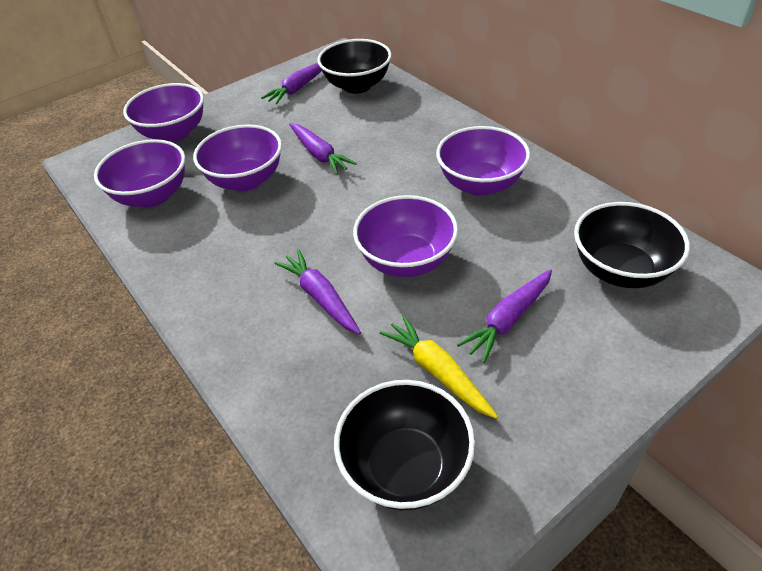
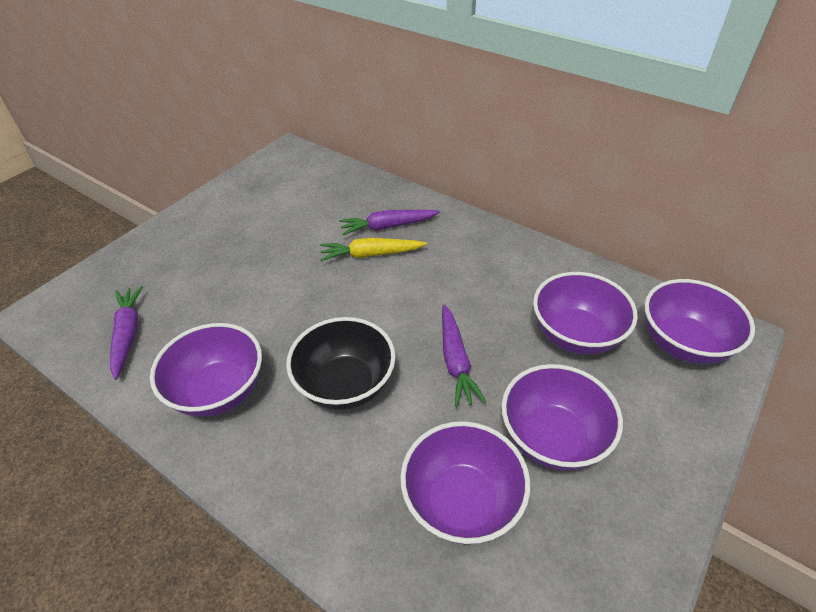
black bowl: 3 -> 1
purple carrot: 4 -> 3

